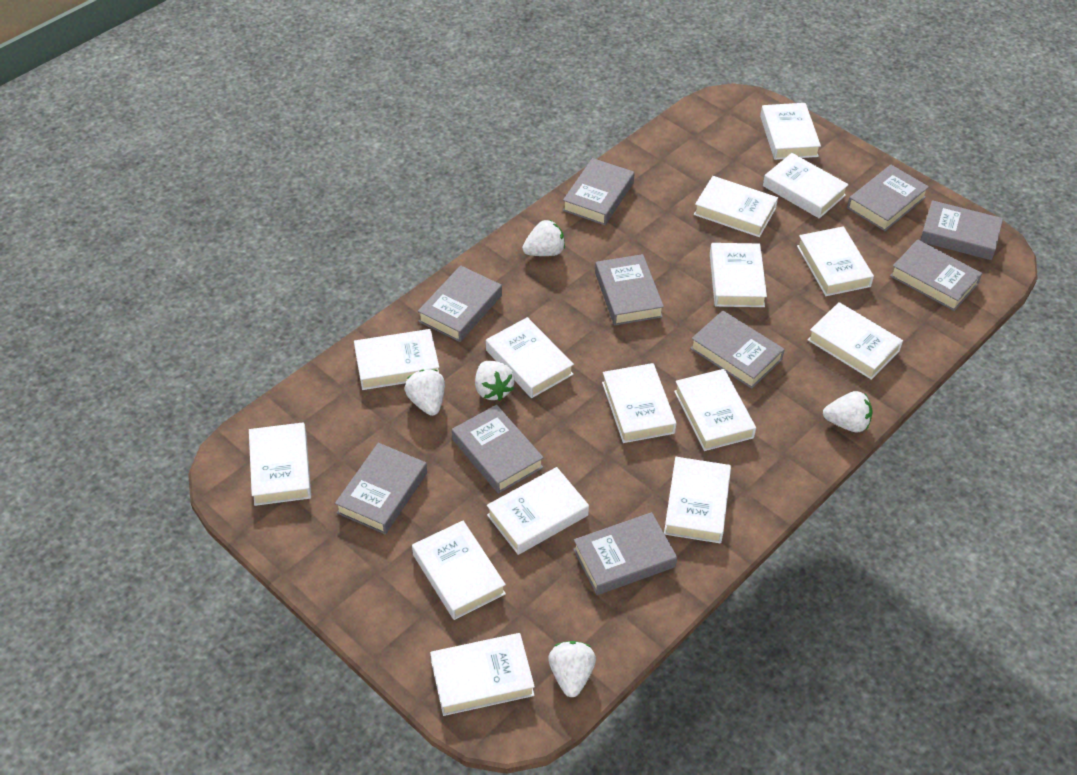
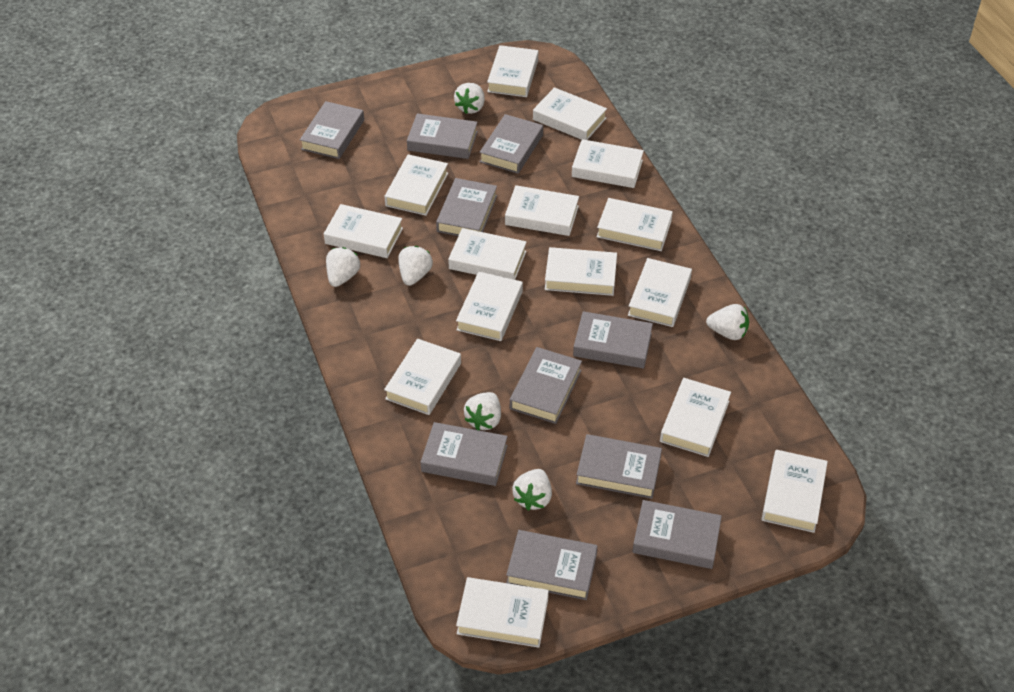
white strawberry: 5 -> 6

